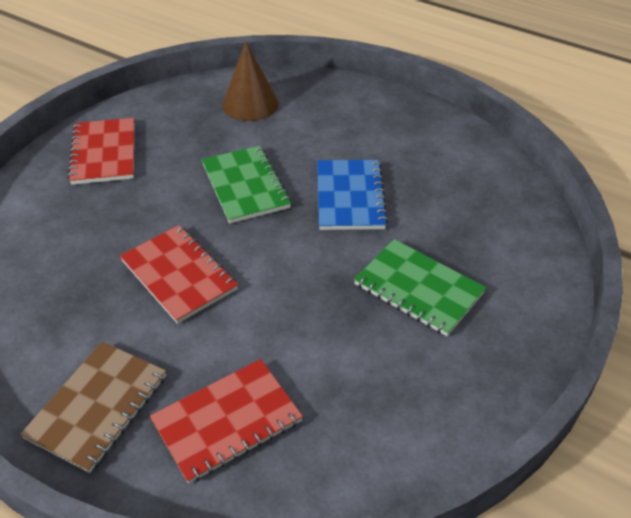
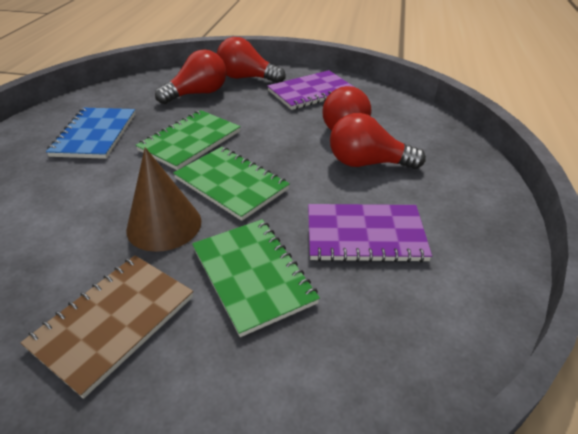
green notebook: 2 -> 3
purple notebook: 0 -> 2
red light bulb: 0 -> 4
red notebook: 3 -> 0

